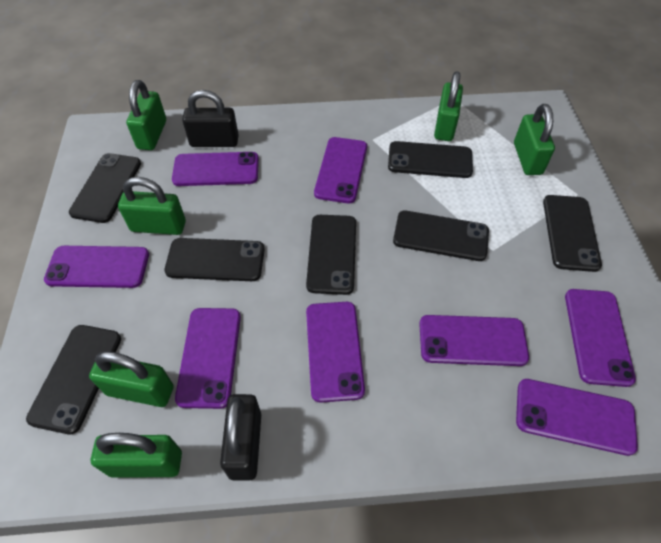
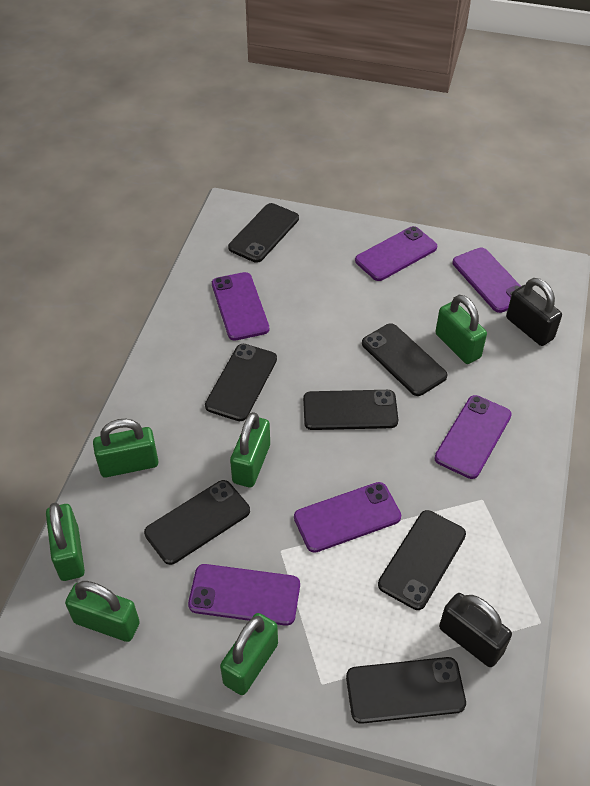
purple phone: 8 -> 6

